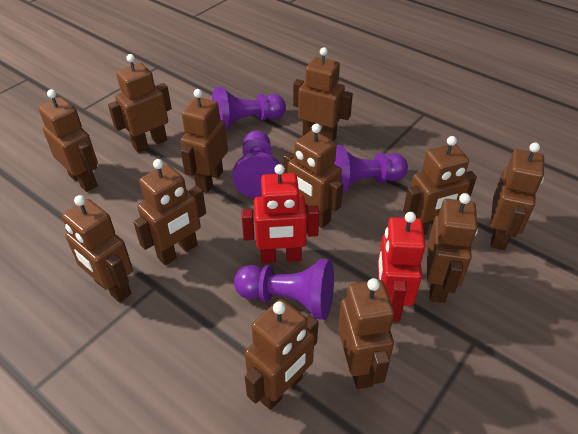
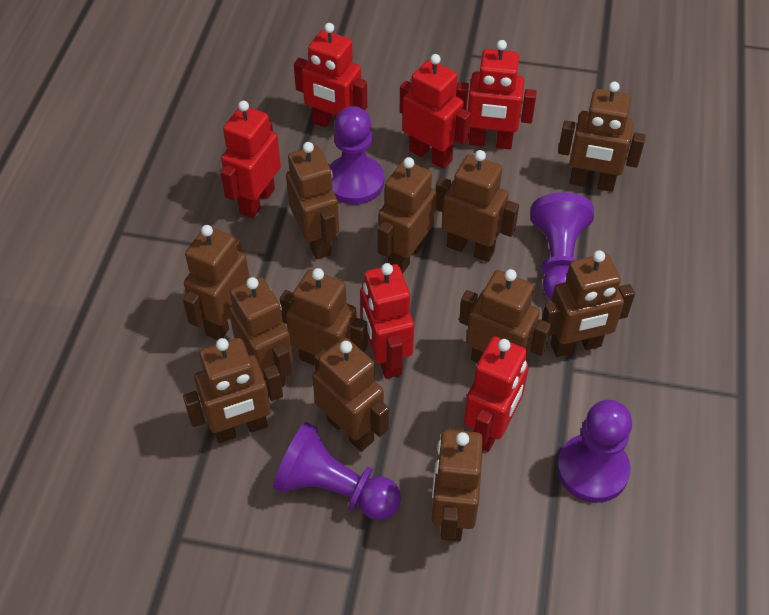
red robot: 2 -> 6

